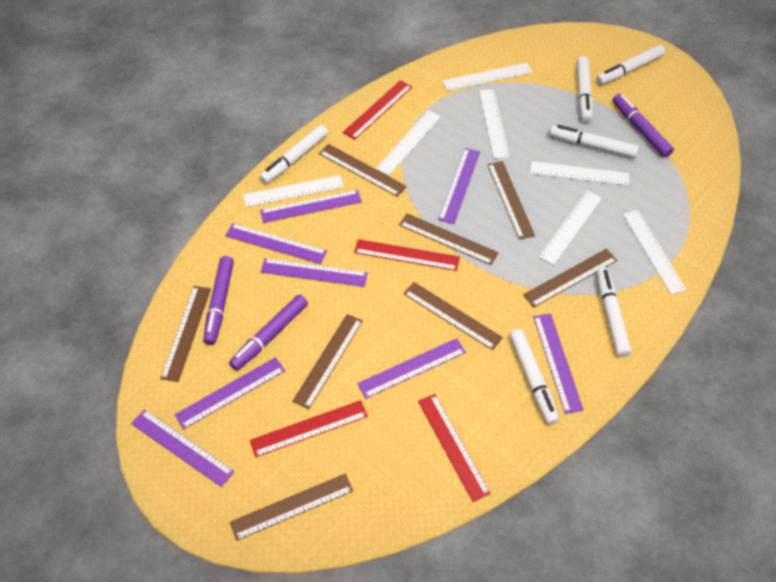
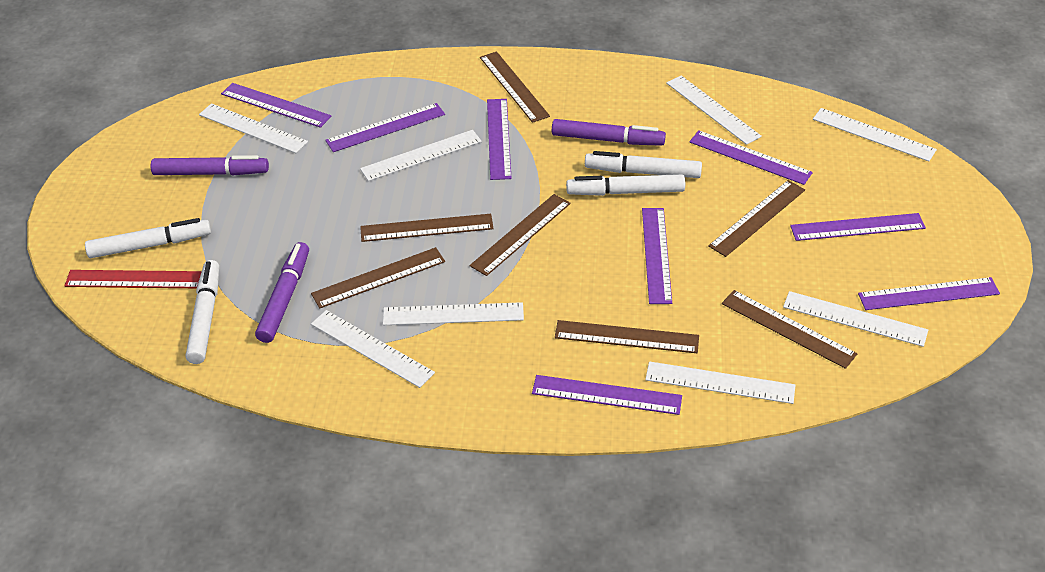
brown ruler: 8 -> 7
red ruler: 4 -> 1
white marker: 6 -> 4
white ruler: 7 -> 8

